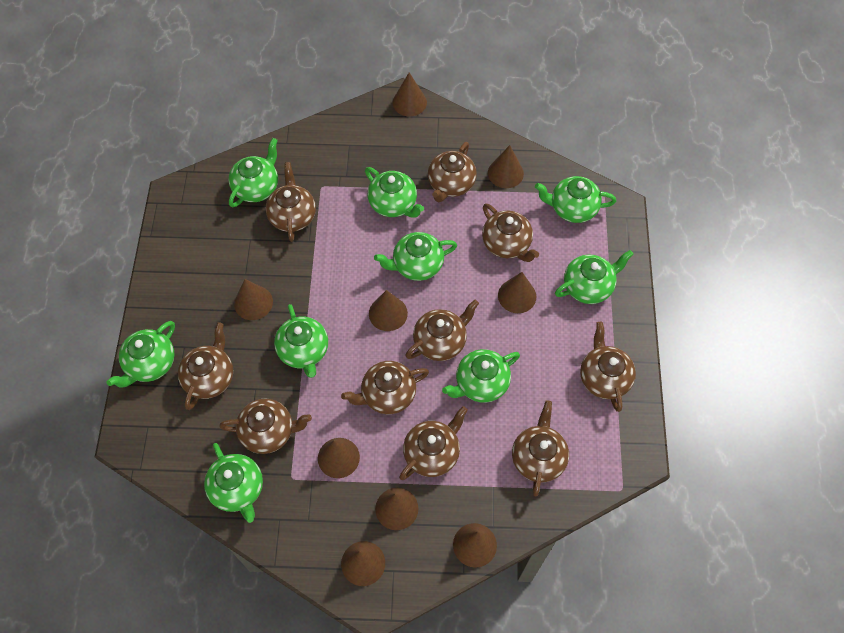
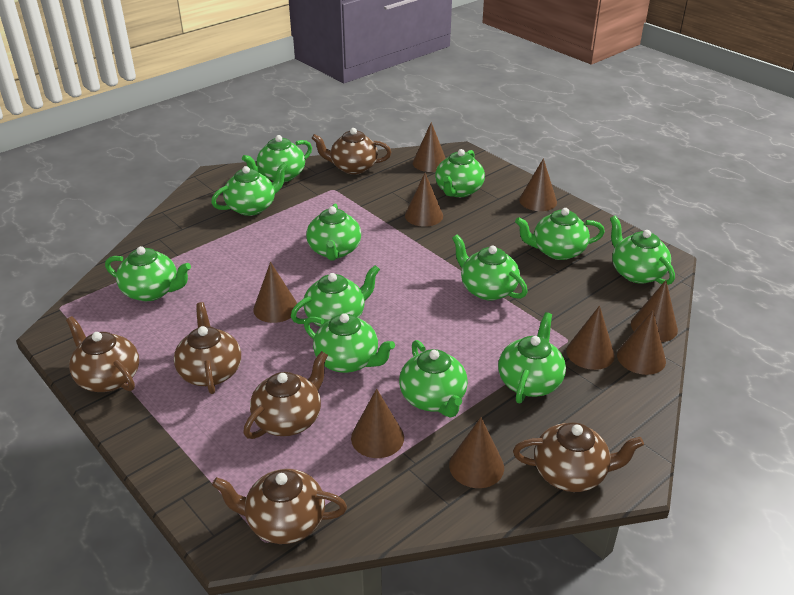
brown teapot: 10 -> 6
green teapot: 9 -> 12

